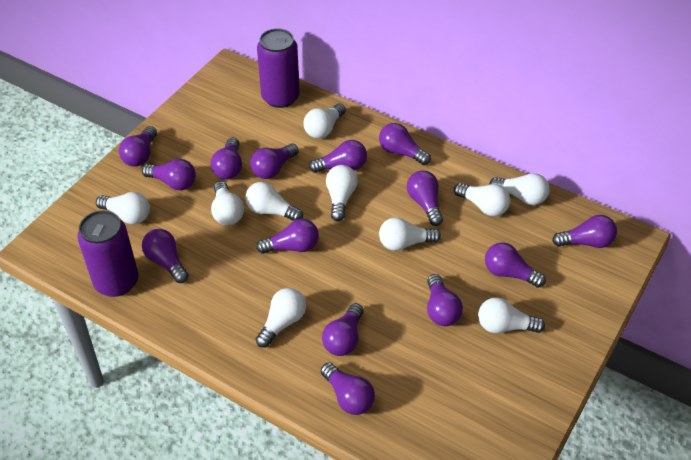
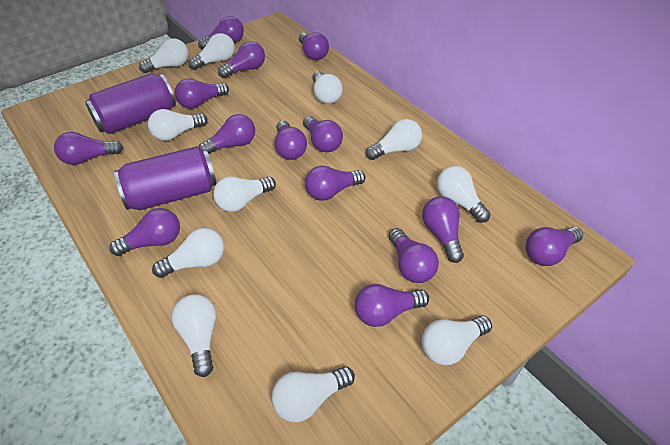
white light bulb: 10 -> 11

